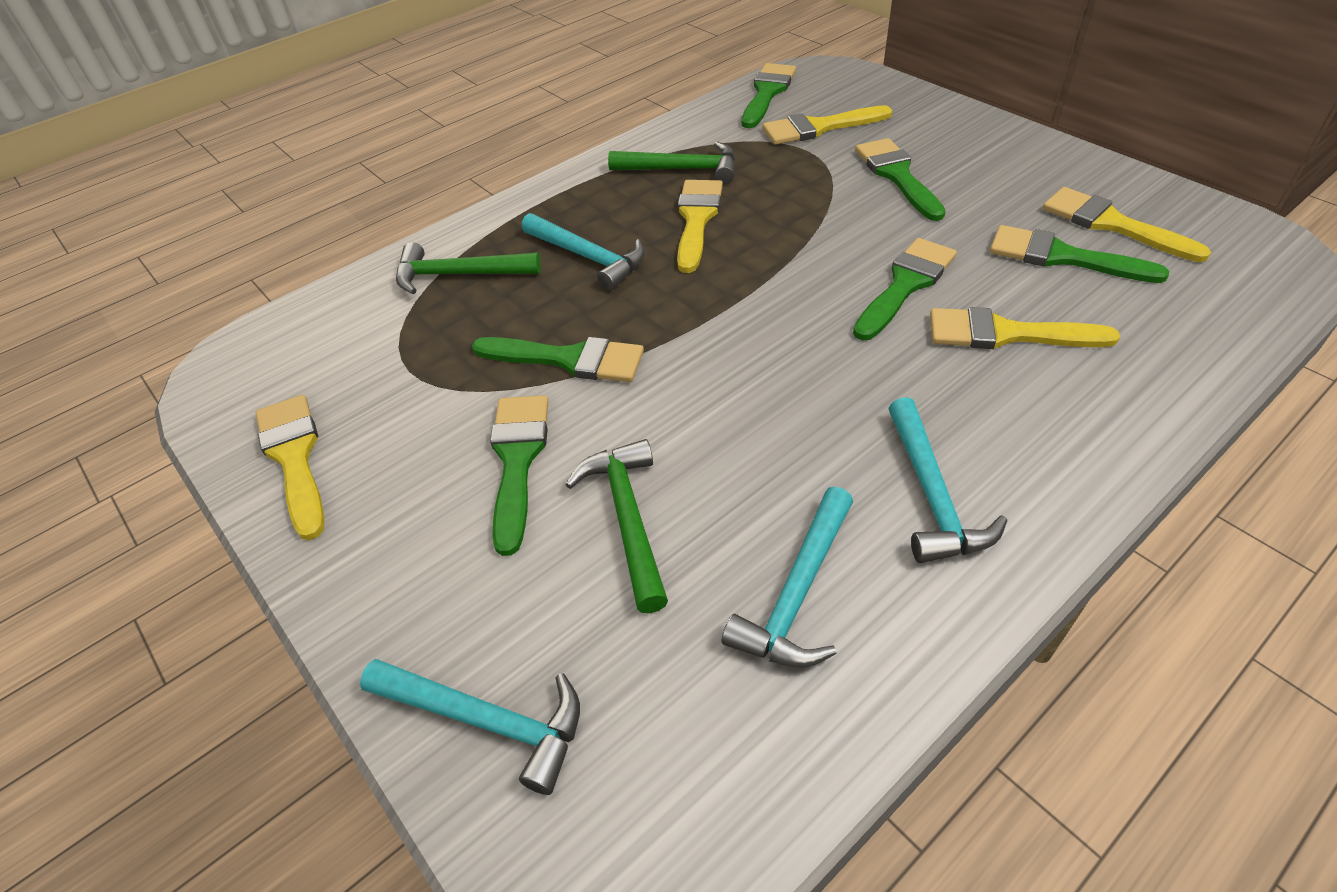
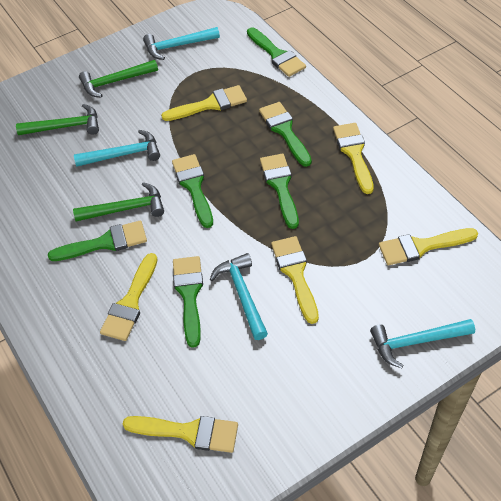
yellow brush: 5 -> 6

